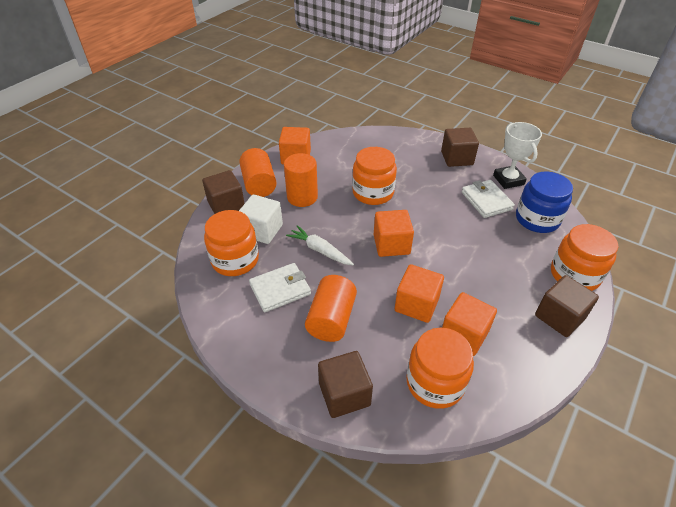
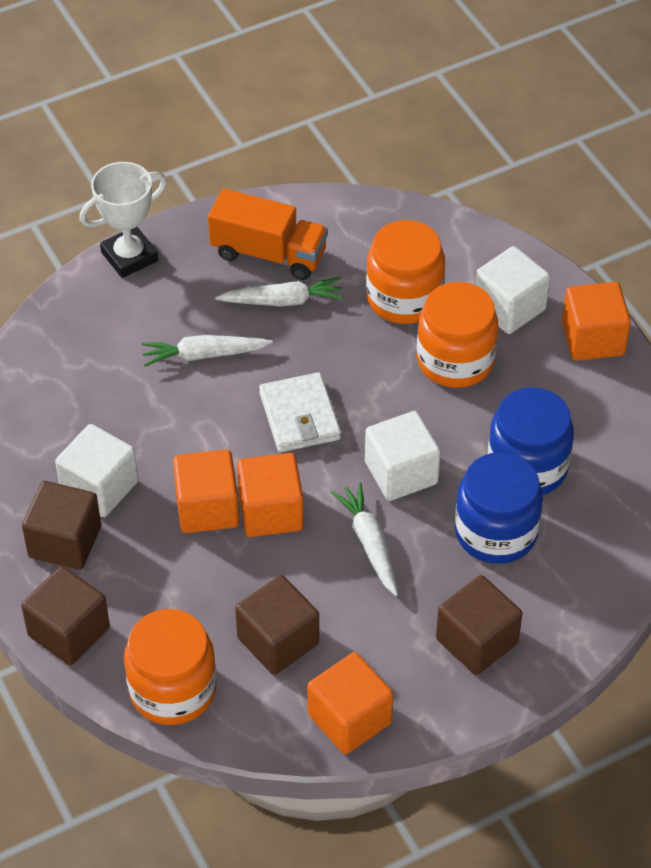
blue jar: 1 -> 2
orange cylinder: 3 -> 0
orange jar: 4 -> 3
orange truck: 0 -> 1
white carrot: 1 -> 3
white cube: 1 -> 3
white wallet: 2 -> 1

